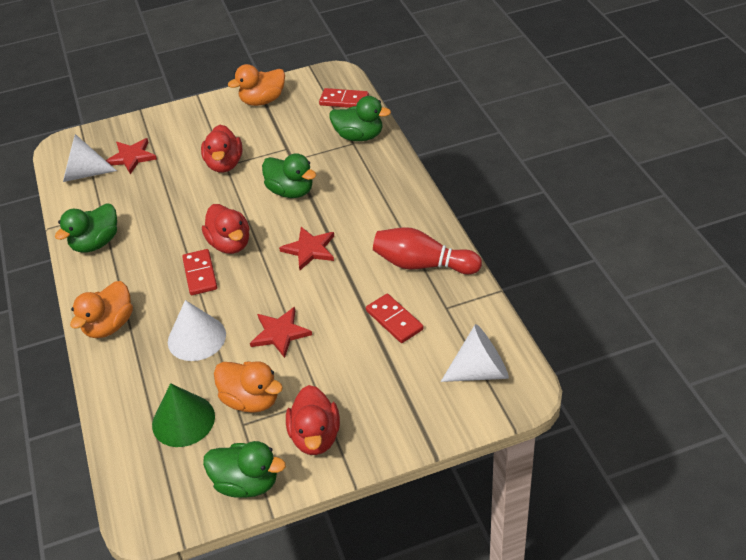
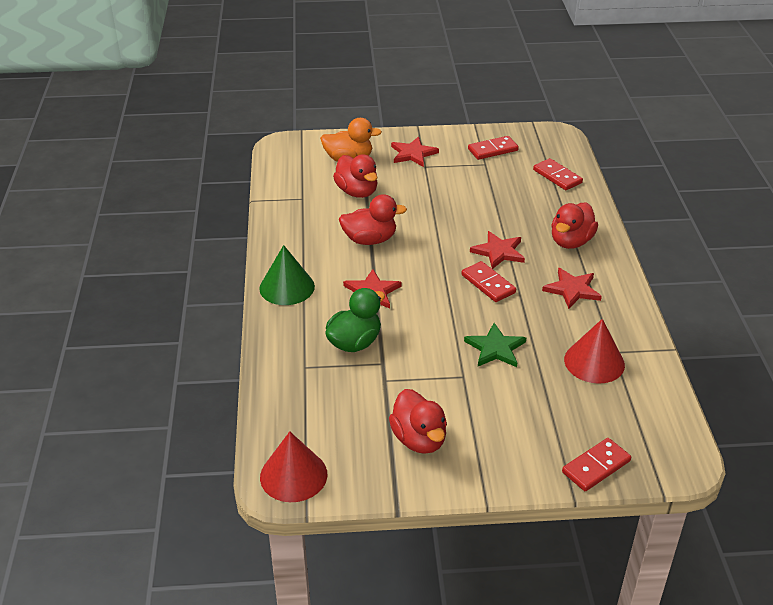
green duck: 4 -> 1
green star: 0 -> 1
orange duck: 3 -> 1
red bowling pin: 1 -> 0
red cone: 0 -> 2
red domino: 3 -> 4
red duck: 3 -> 4
red star: 3 -> 4
white cone: 3 -> 0

